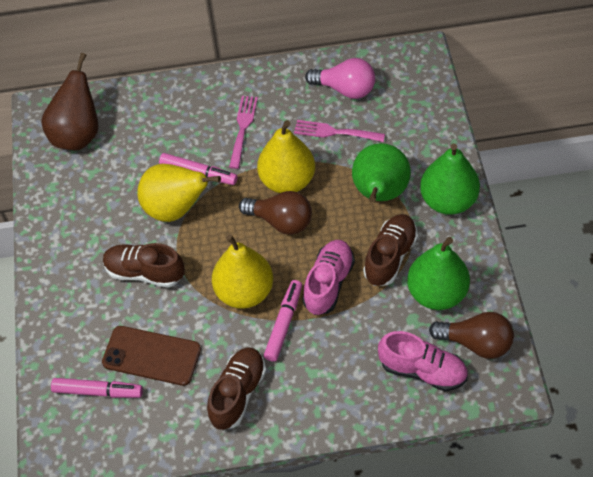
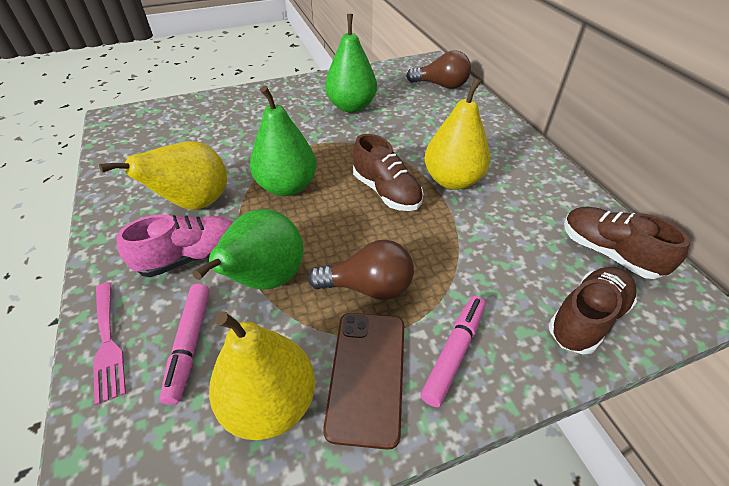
brown pear: 1 -> 0
pink fork: 2 -> 1
pink light bulb: 1 -> 0
pink marker: 3 -> 2
pink shoe: 2 -> 1

